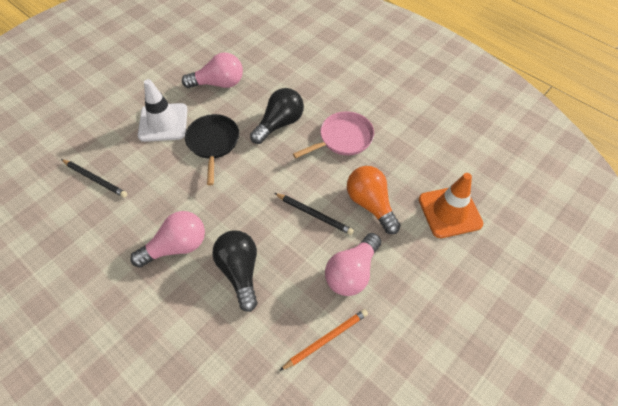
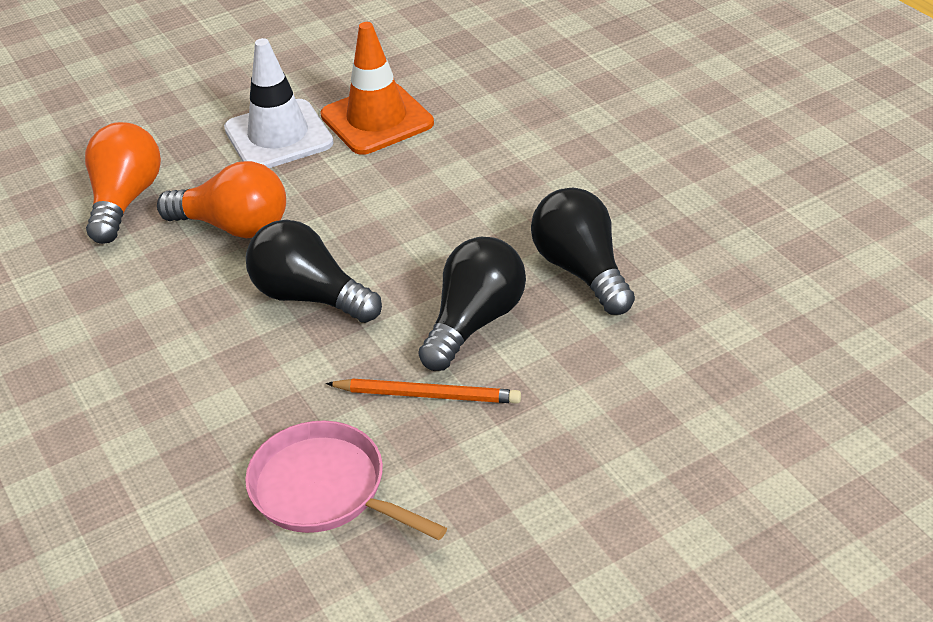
black light bulb: 2 -> 3
black pan: 1 -> 0
black pencil: 2 -> 0
orange light bulb: 1 -> 2
pink light bulb: 3 -> 0

